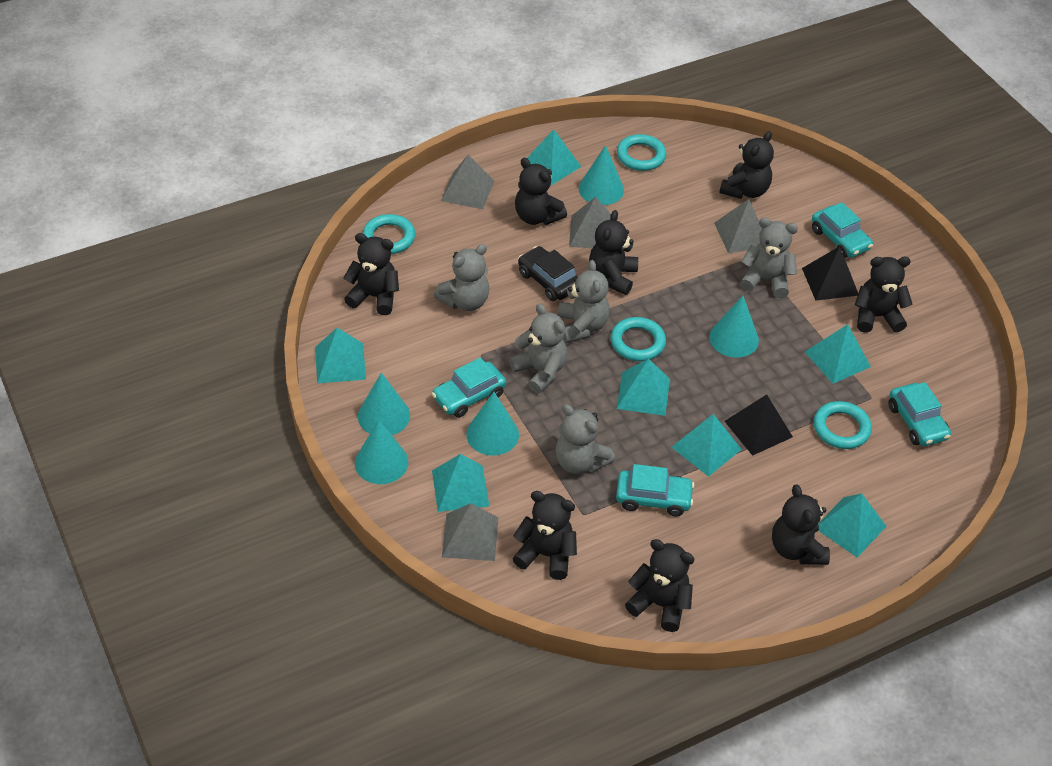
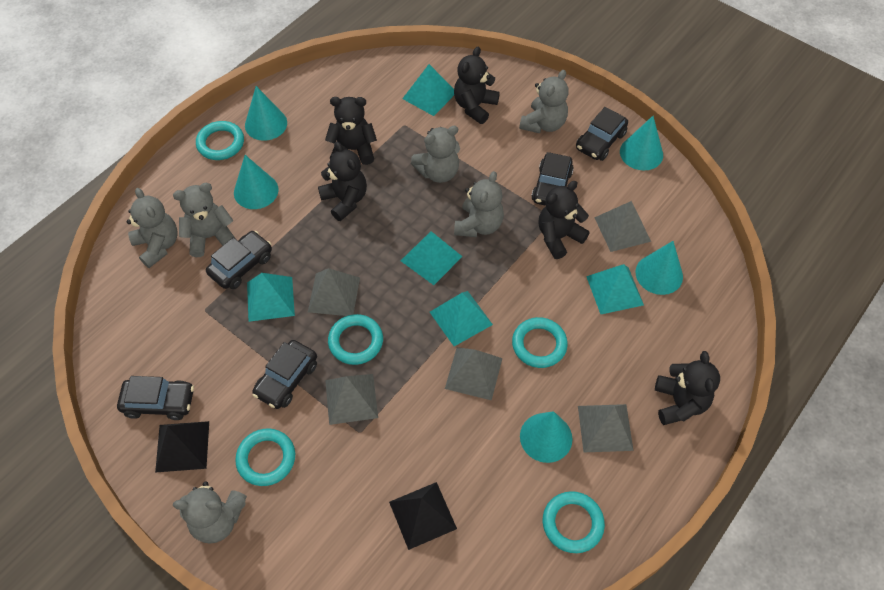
black car: 1 -> 5
black teddy bear: 8 -> 5
grey pyramid: 4 -> 5
grey teddy bear: 5 -> 6
turquoise car: 4 -> 0
turquoise pyramid: 7 -> 5
turquoise ring: 4 -> 5

